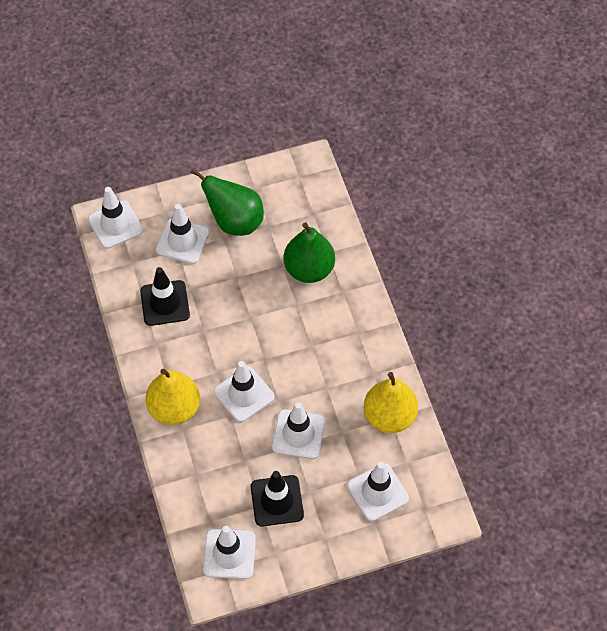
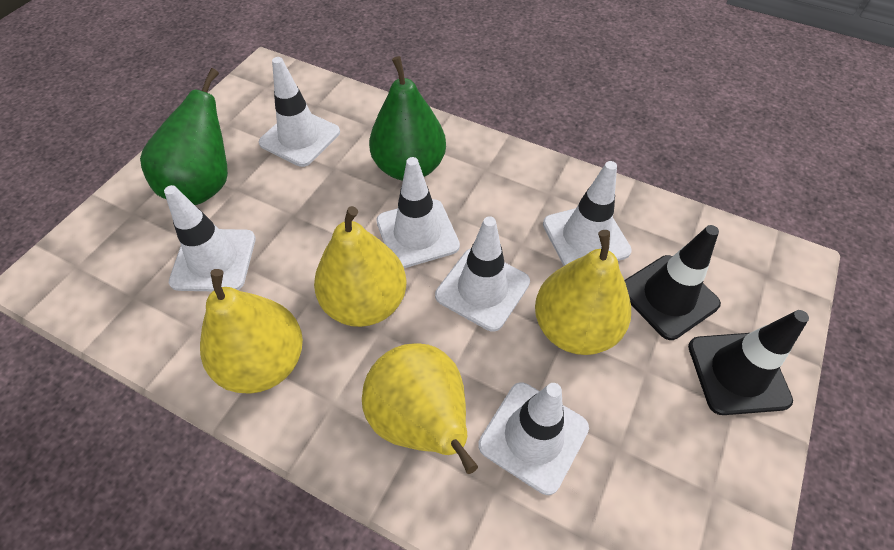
yellow pear: 2 -> 4

